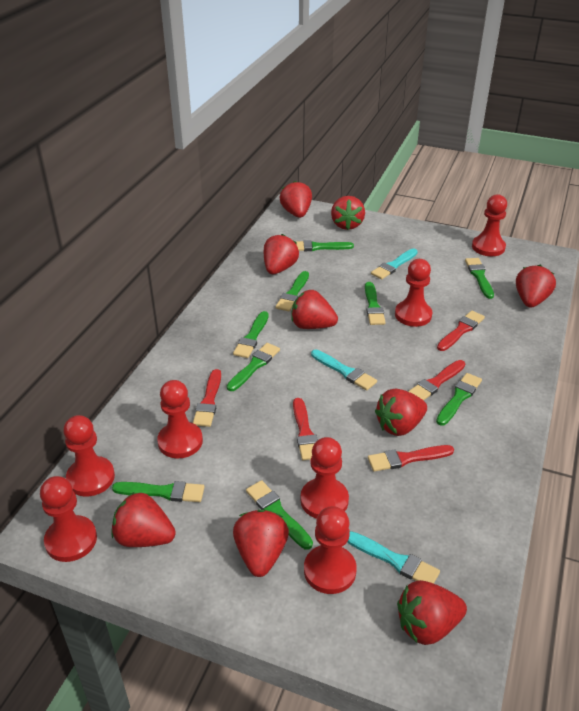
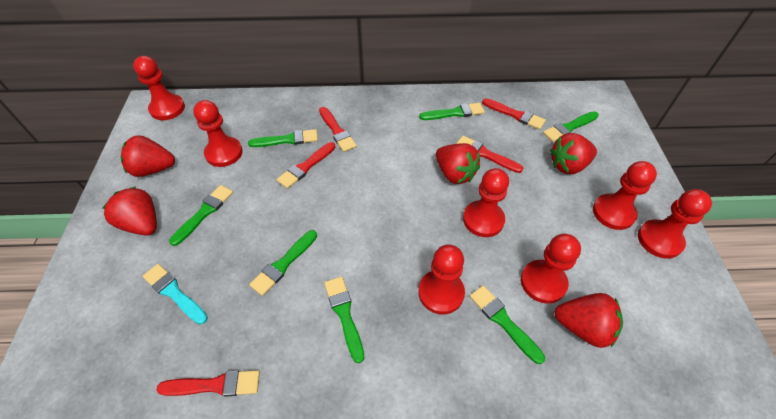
green brush: 9 -> 7
red strawberry: 9 -> 5
turquoise brush: 3 -> 1

